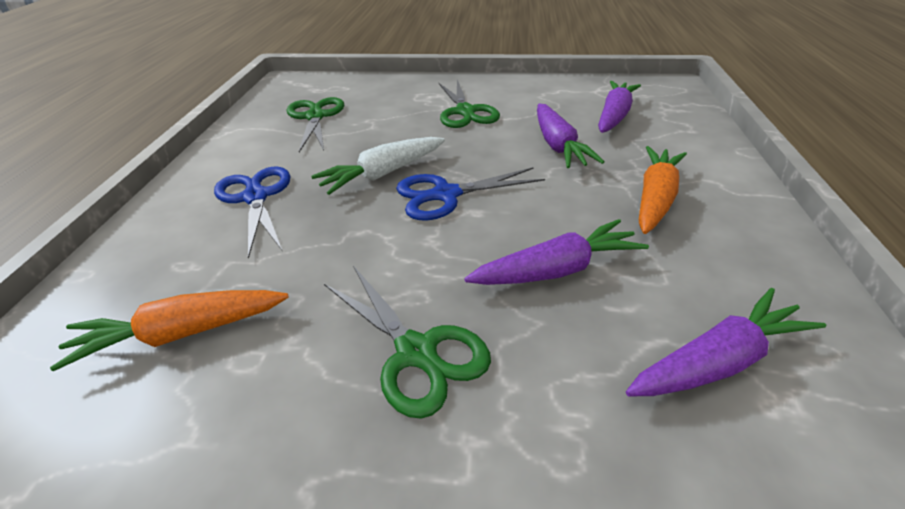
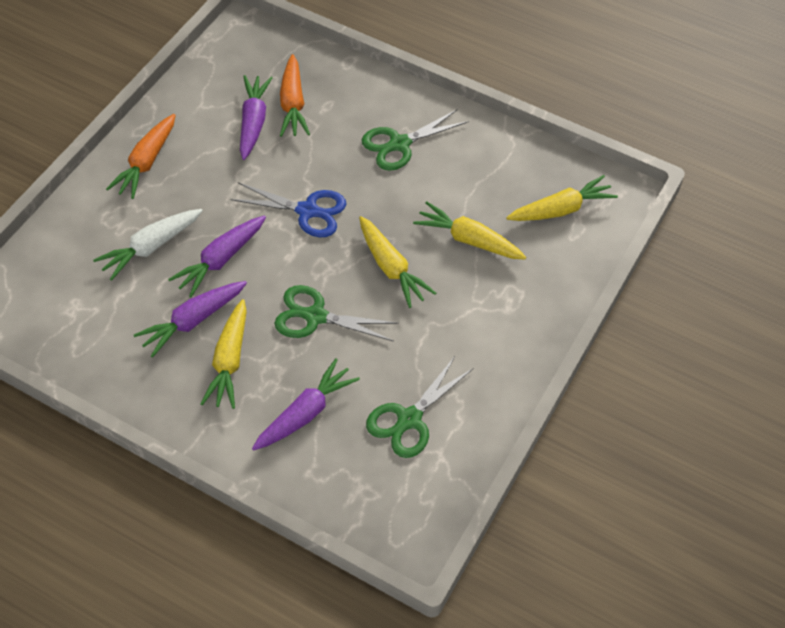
blue scissors: 2 -> 1
yellow carrot: 0 -> 4

